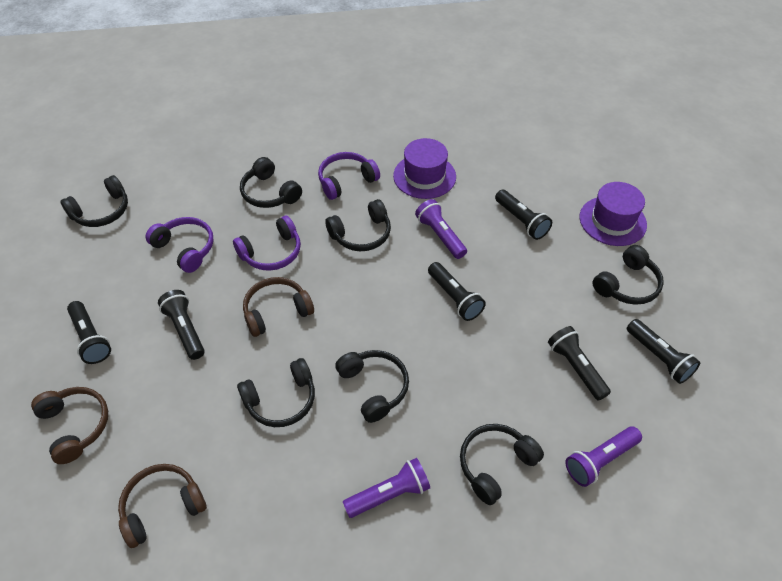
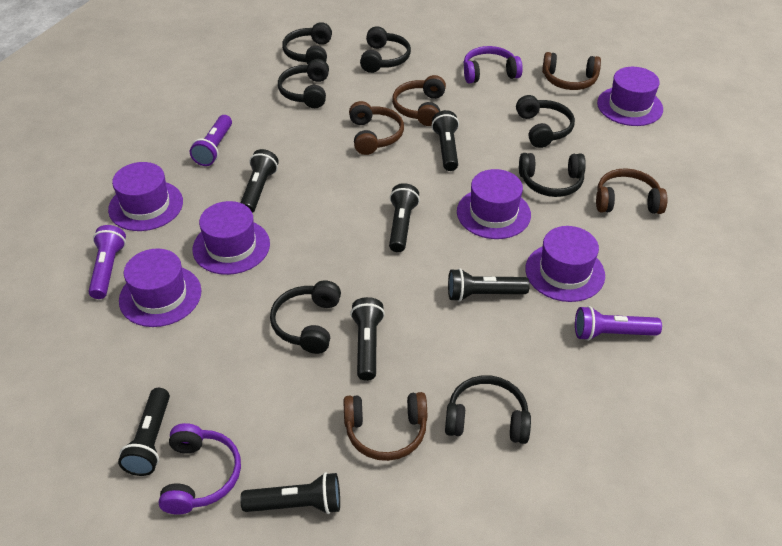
black flashlight: 6 -> 7
brown headphones: 3 -> 5
purple hat: 2 -> 6
purple headphones: 3 -> 2

